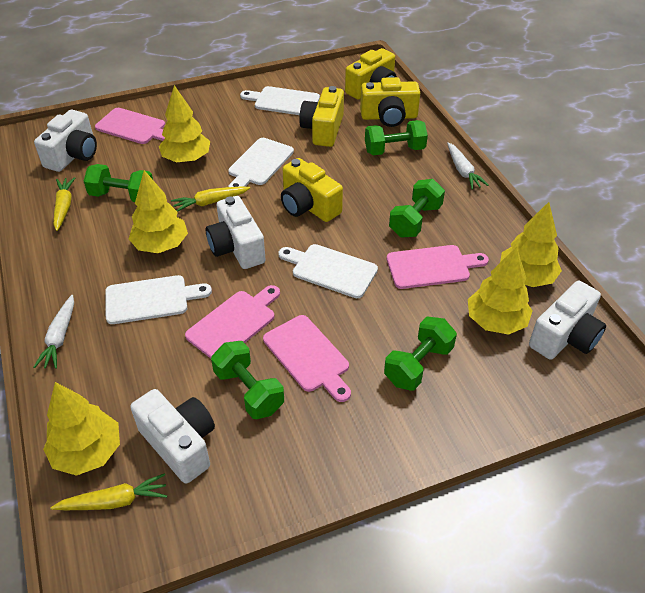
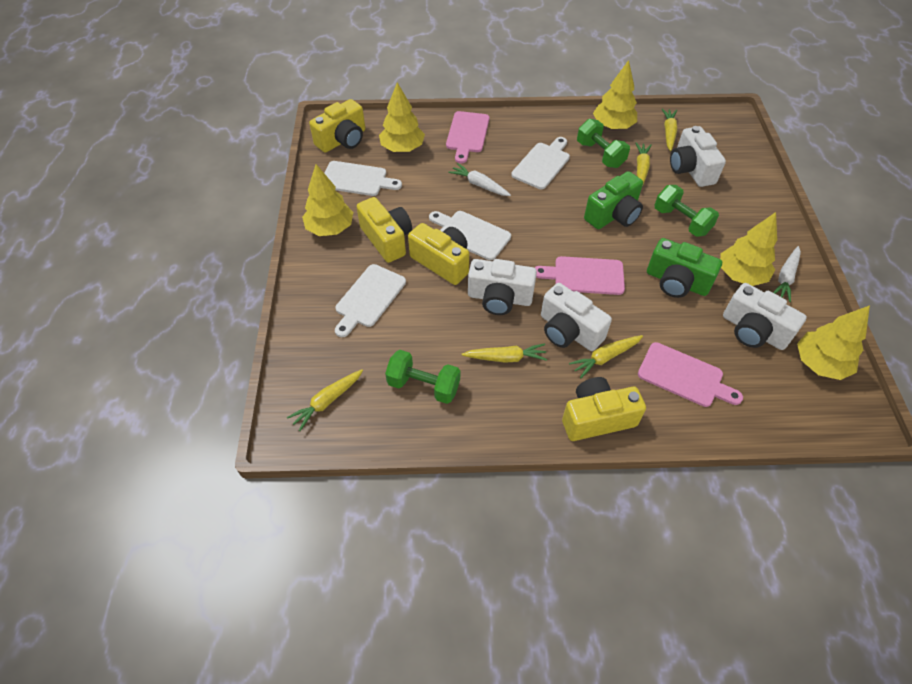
green camera: 0 -> 2
green dumbbell: 5 -> 3
pink cutting board: 4 -> 3
yellow carrot: 3 -> 5

